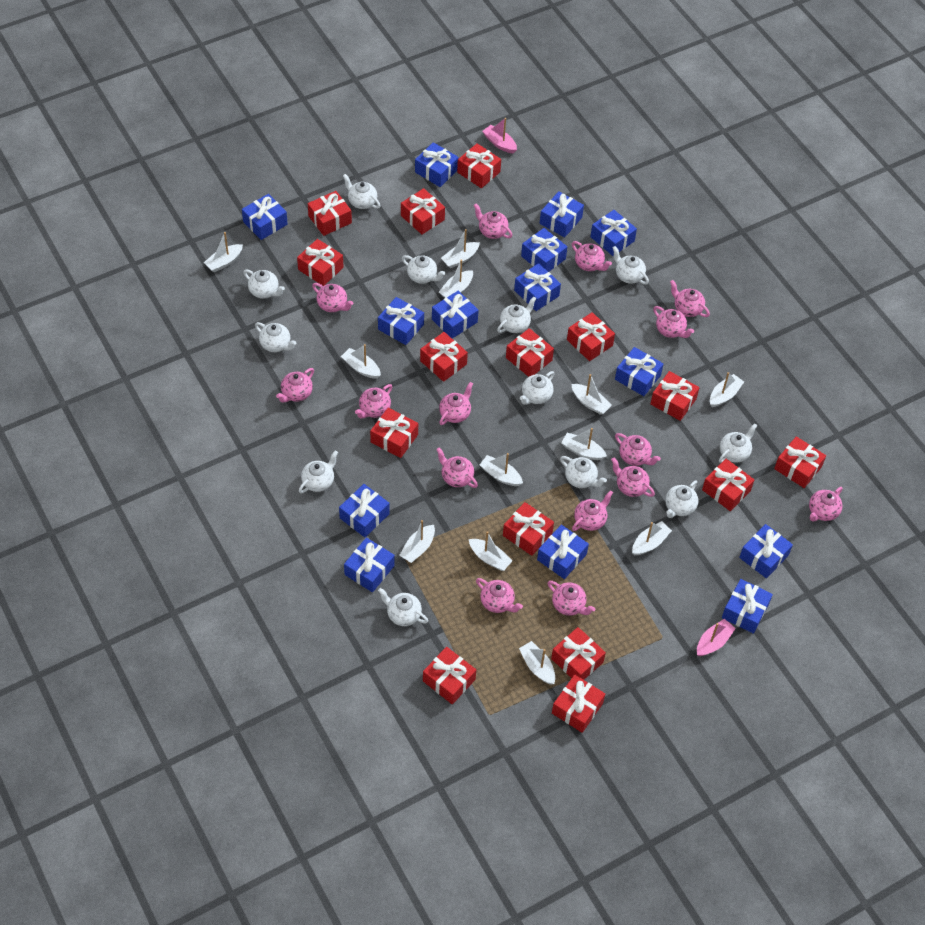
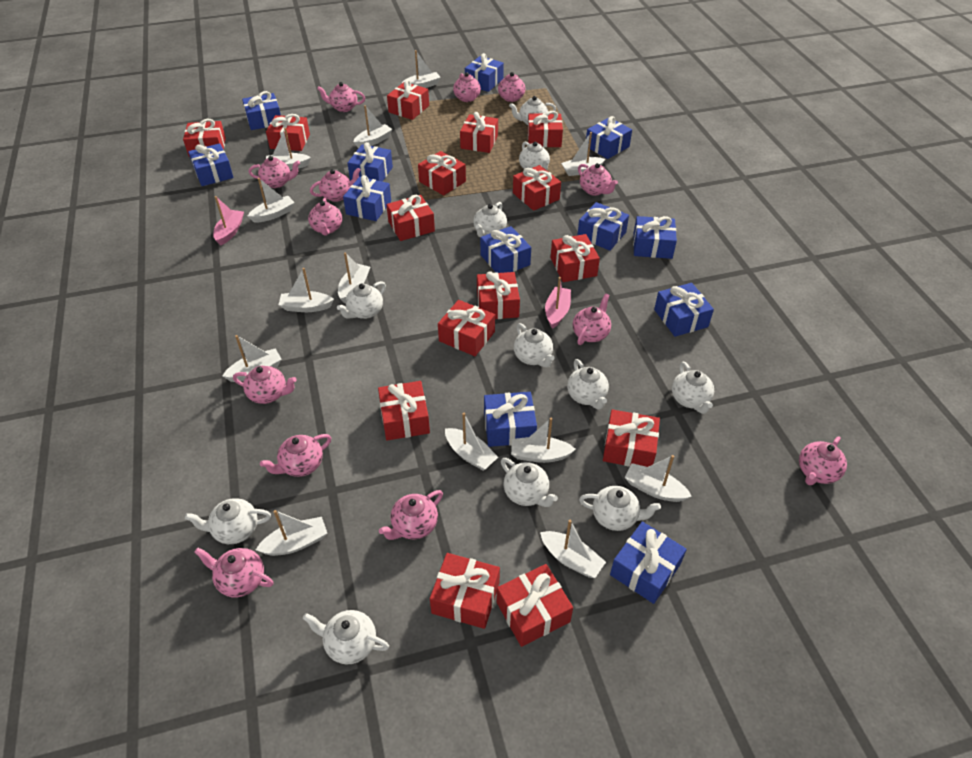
blue gift: 14 -> 12
pink teapot: 15 -> 13
white boat: 12 -> 13
white teapot: 12 -> 11

